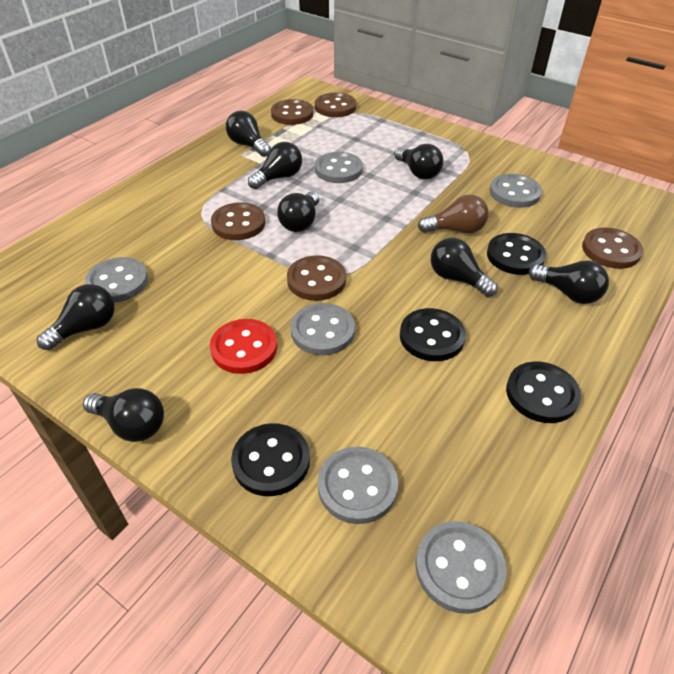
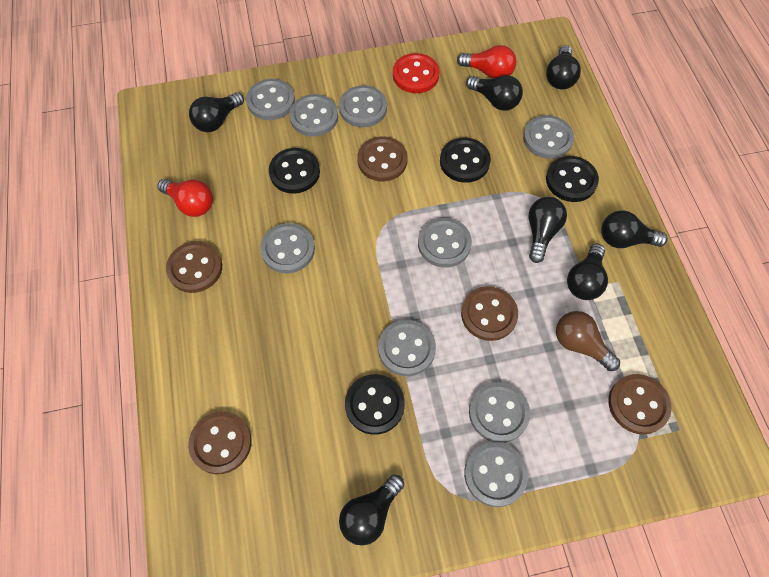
black light bulb: 8 -> 7
grey button: 6 -> 9
red light bulb: 0 -> 2

